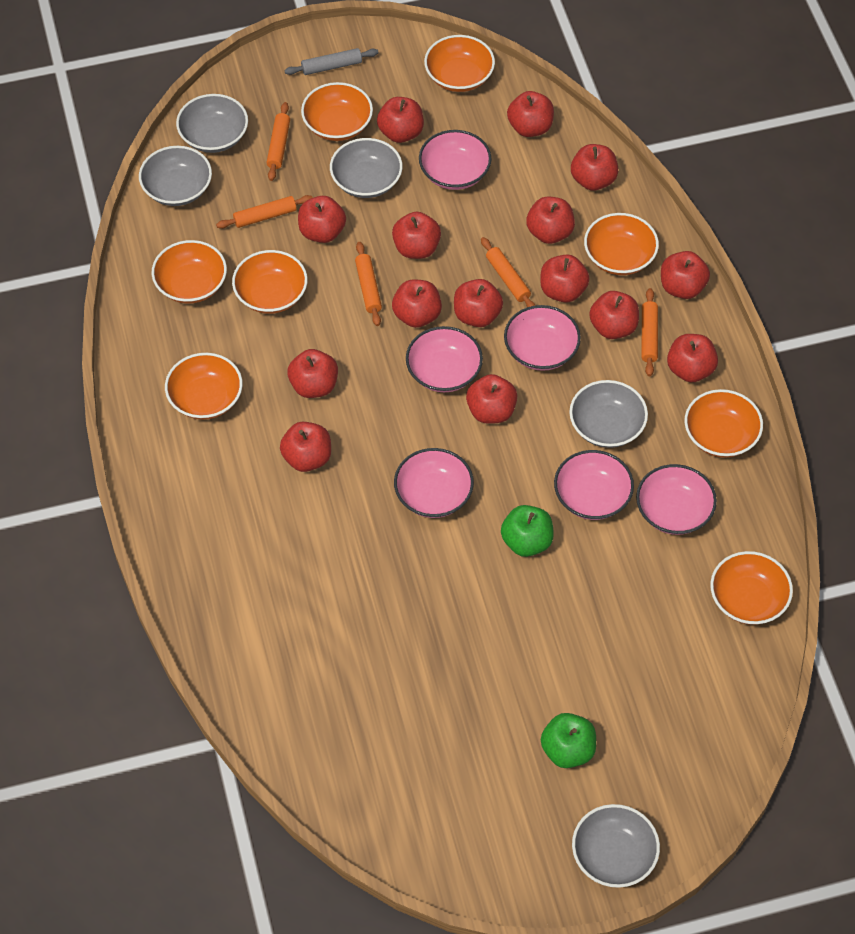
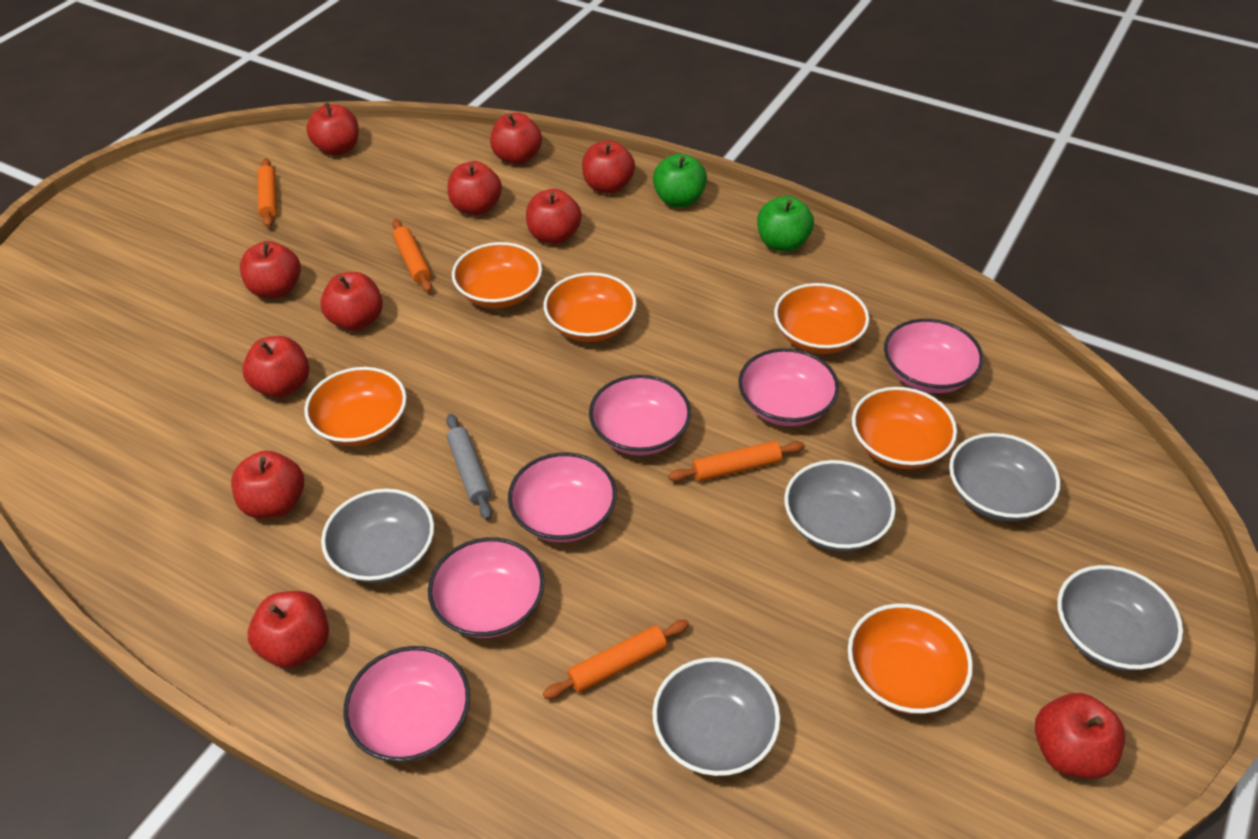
orange bowl: 8 -> 6
orange rolling pin: 5 -> 4
red apple: 15 -> 11

